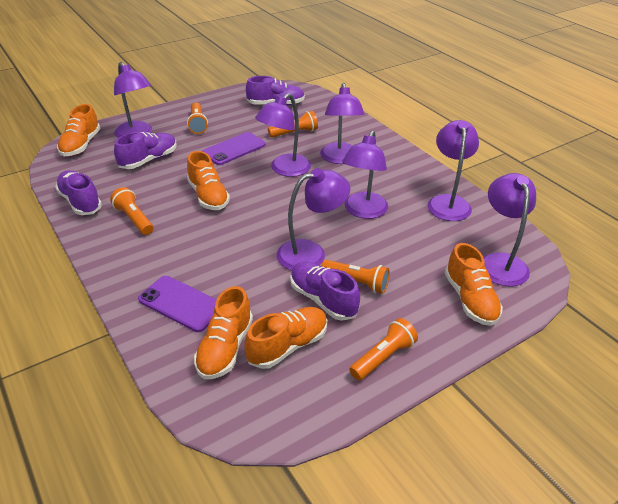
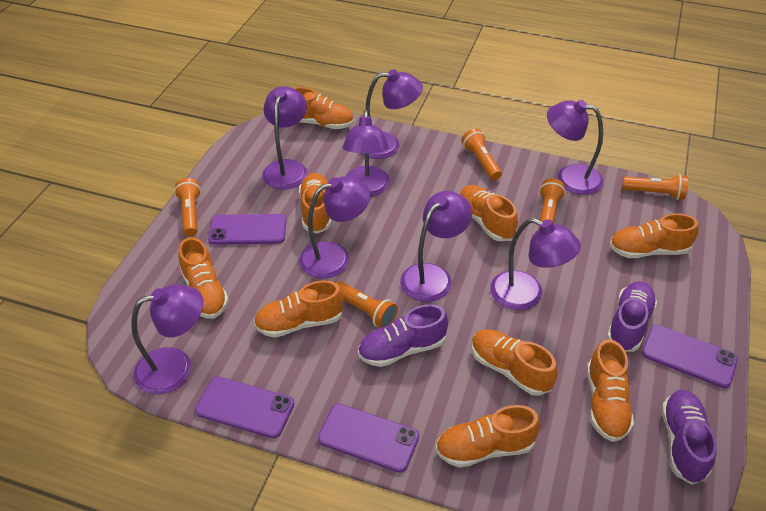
orange shoe: 5 -> 9
purple lamp: 7 -> 8
purple phone: 2 -> 4
purple shoe: 4 -> 3

